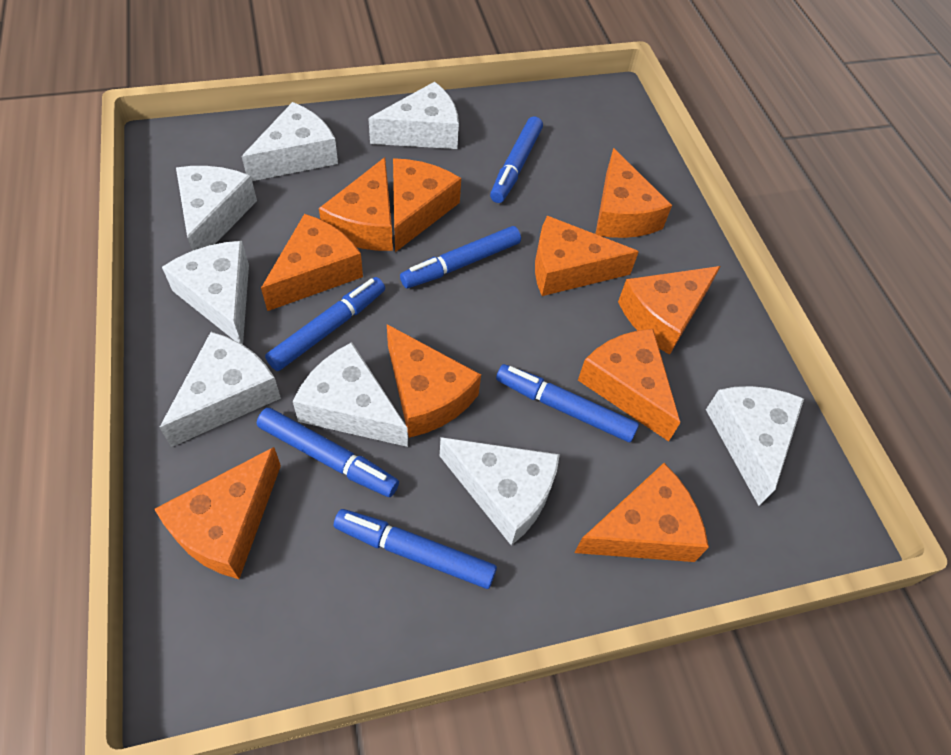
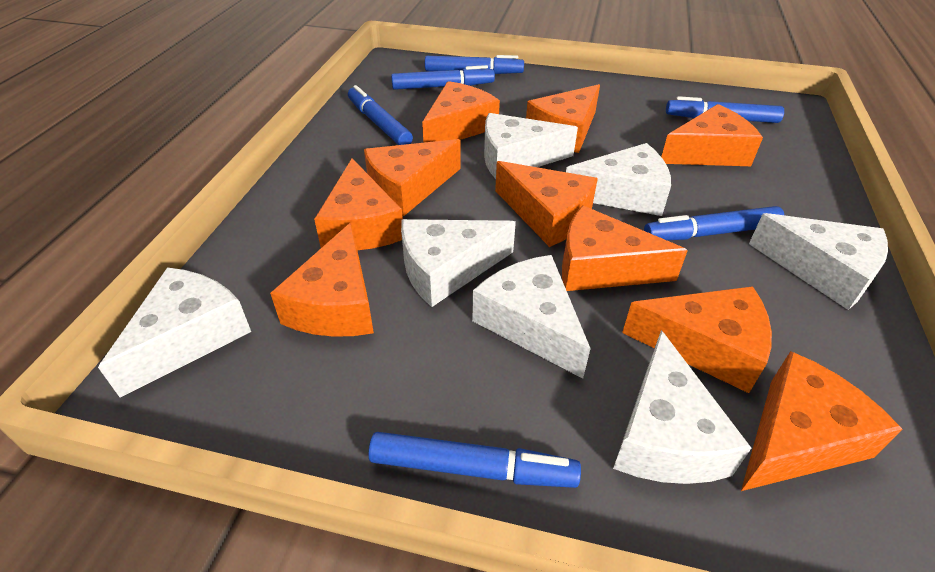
white cheese: 8 -> 7

